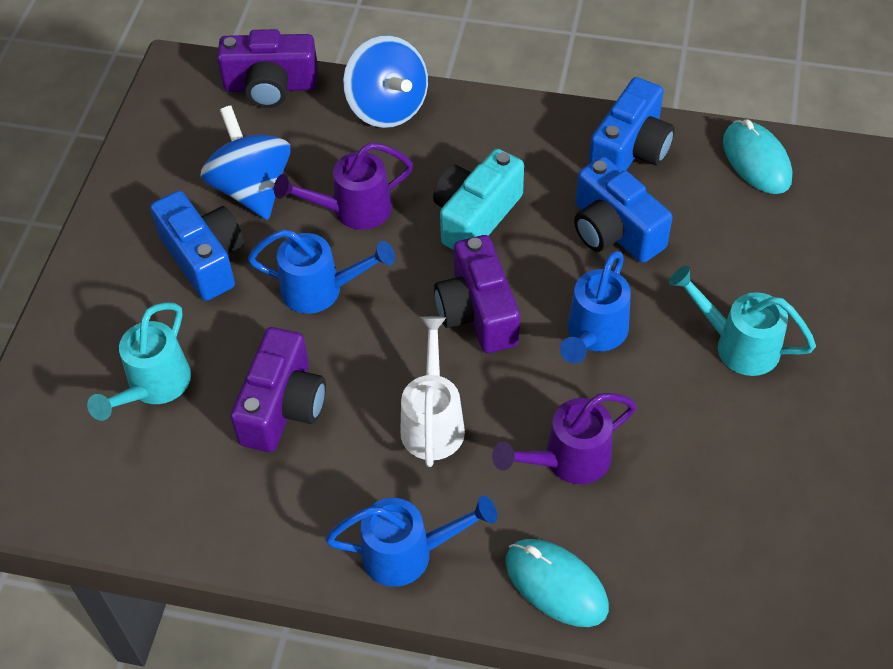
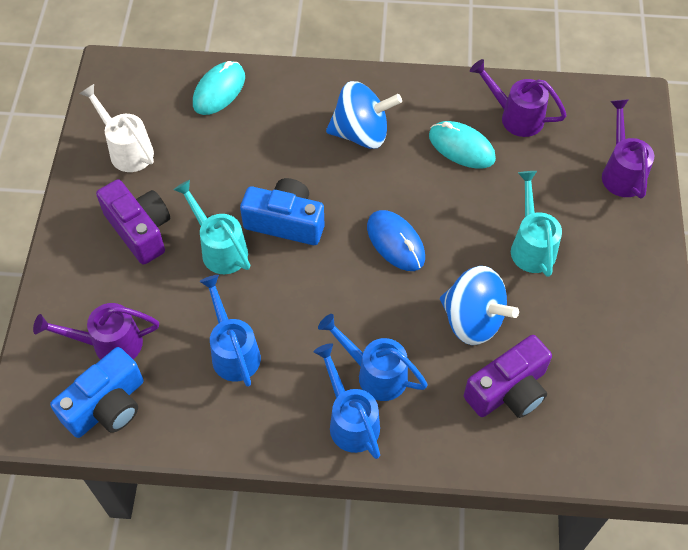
blue camera: 3 -> 2
blue mouse: 0 -> 1
purple camera: 3 -> 2
purple watering can: 2 -> 3
turquoise camera: 1 -> 0

